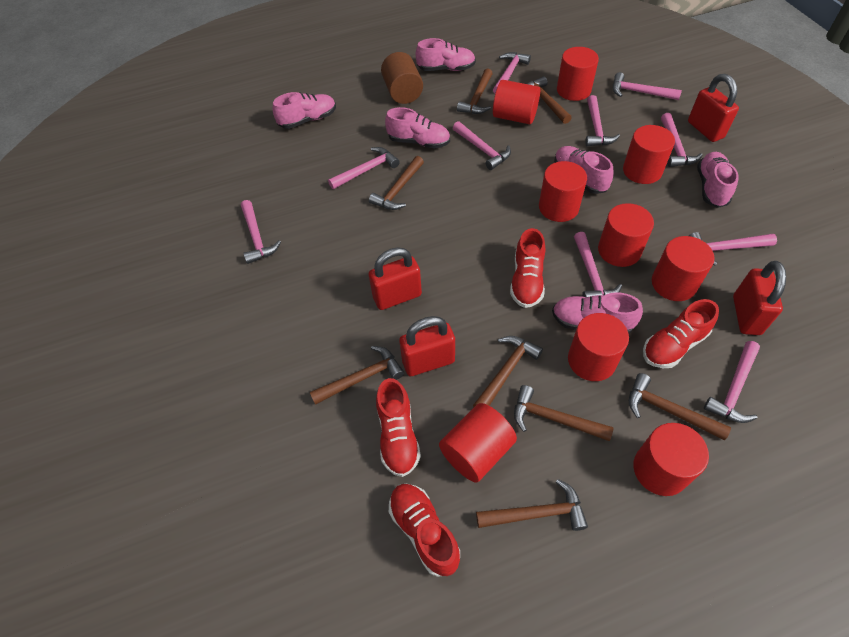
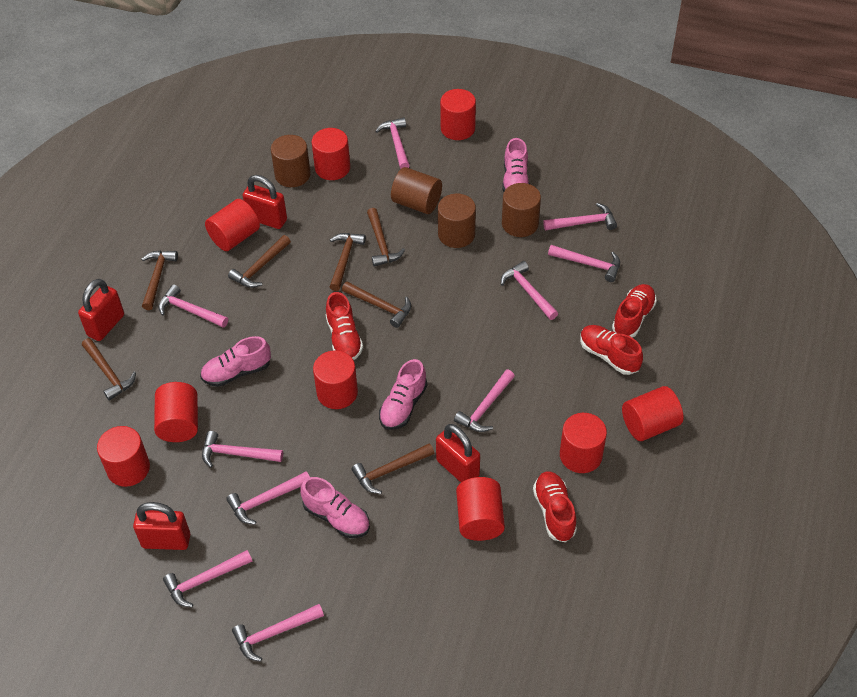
brown cylinder: 1 -> 4
brown hammer: 8 -> 7
pink shoe: 6 -> 4

